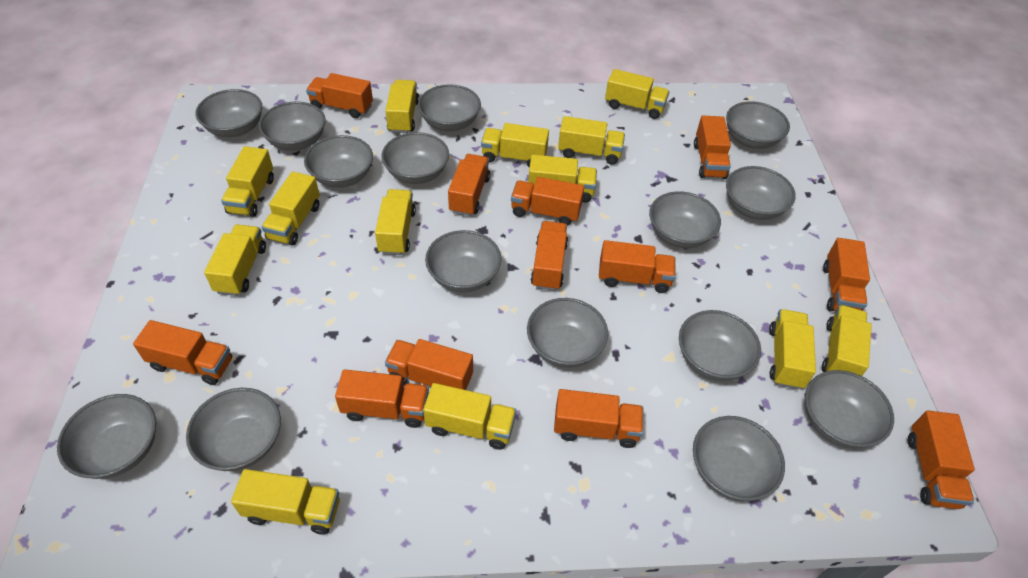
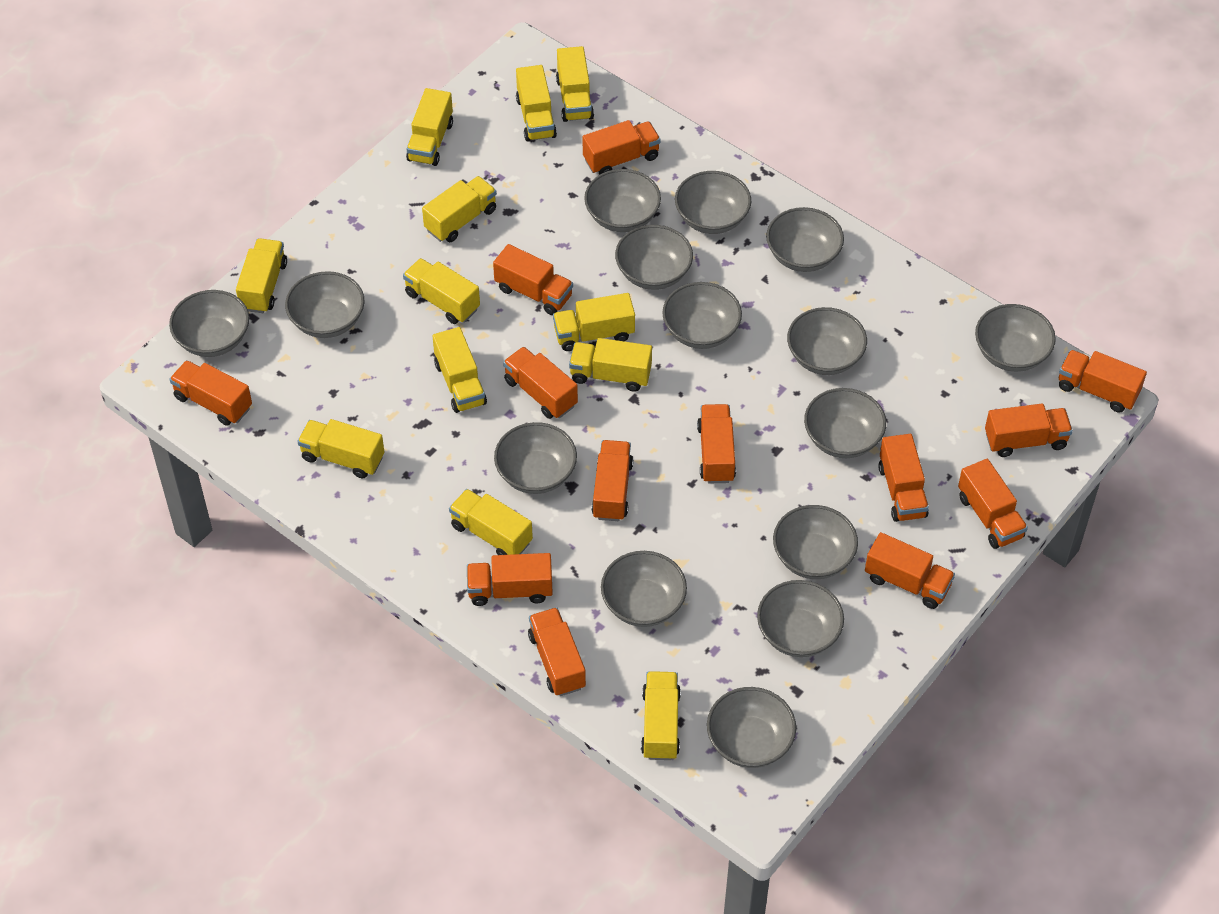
orange truck: 12 -> 13
yellow truck: 13 -> 12

